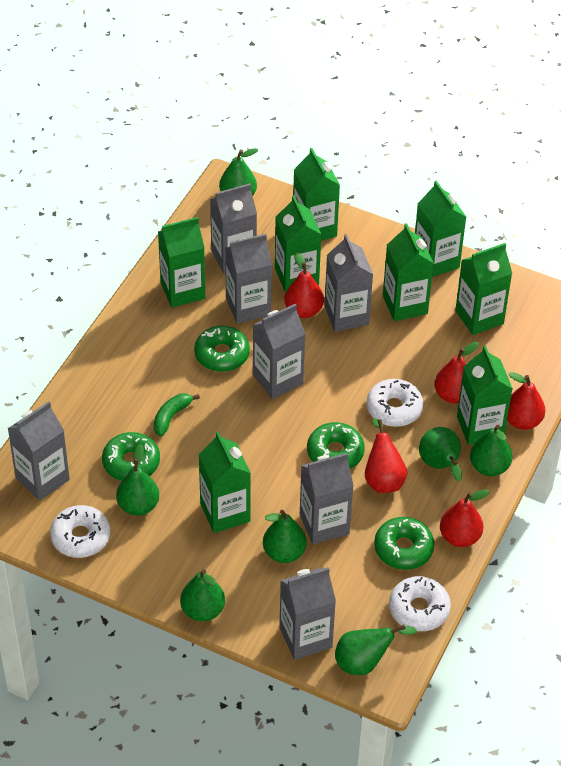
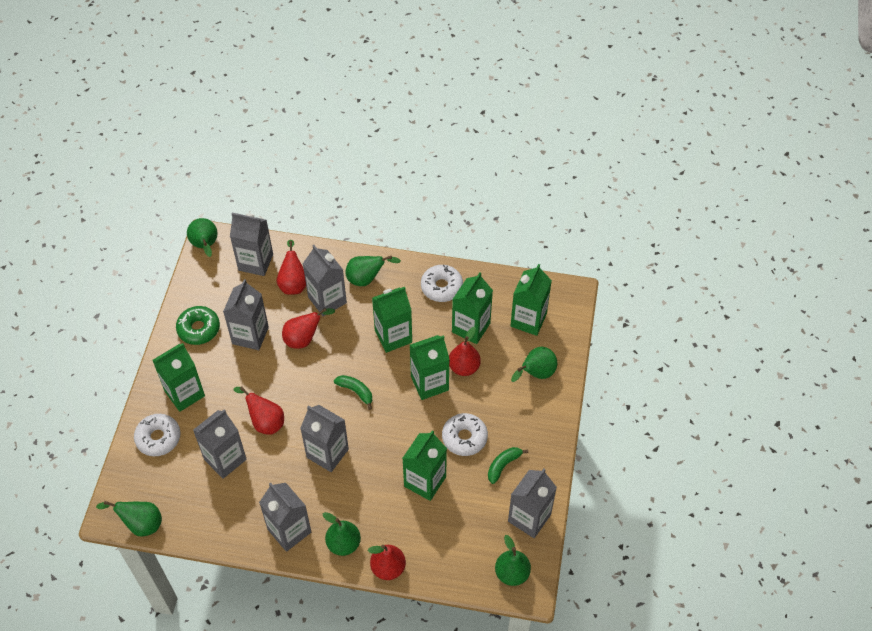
green banana: 1 -> 2
green carton: 8 -> 6
green donut: 4 -> 1
green pear: 7 -> 6

